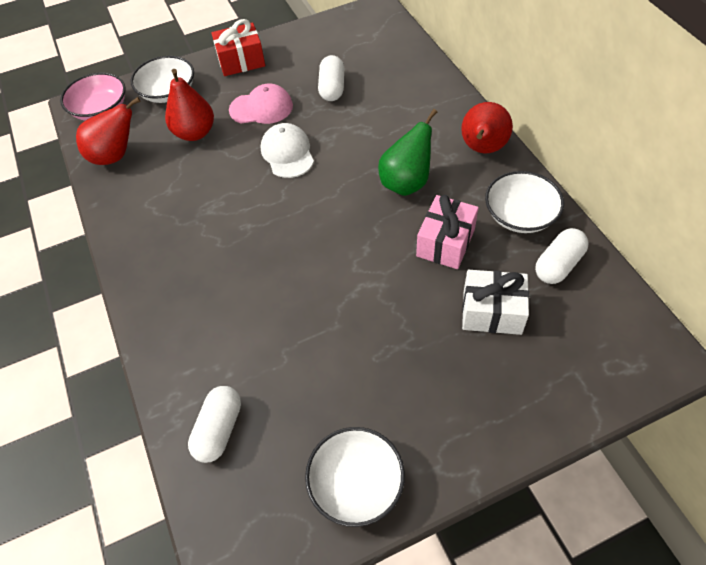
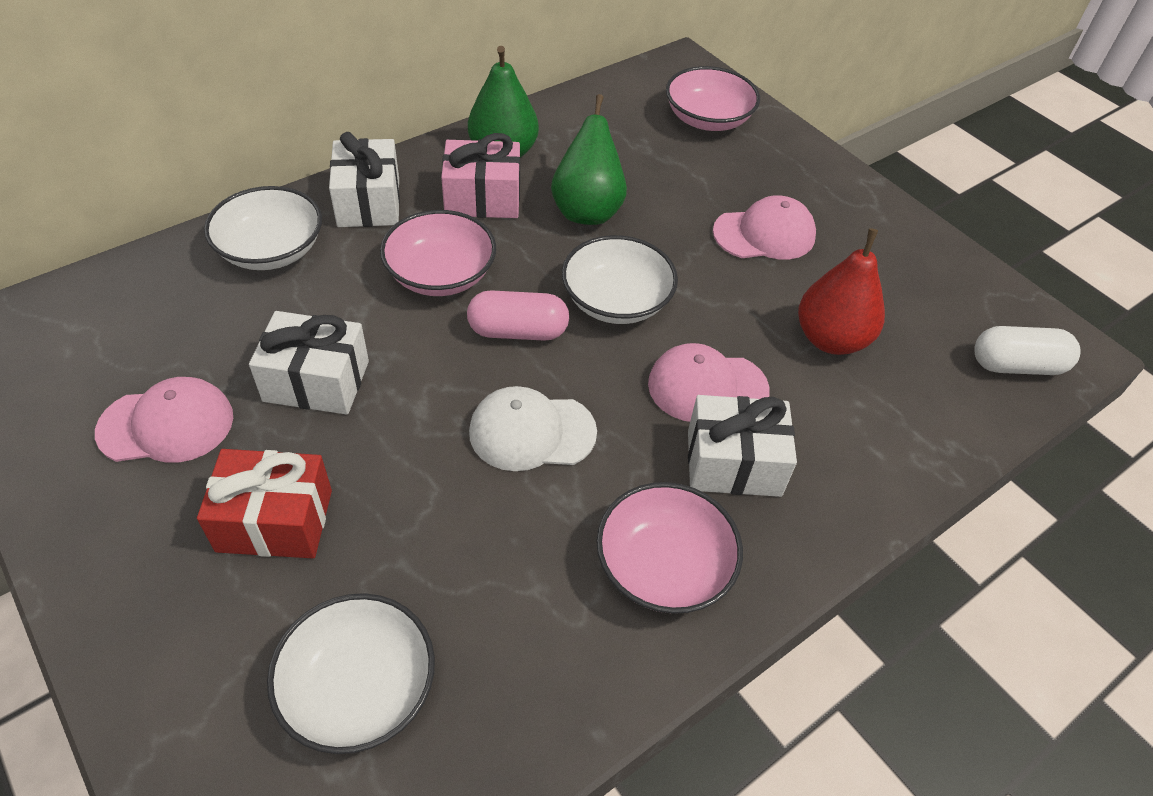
green pear: 1 -> 2
pink bowl: 1 -> 3
pink cap: 1 -> 3
pink capsule: 0 -> 1
red pear: 3 -> 1
white capsule: 3 -> 1
white gift: 1 -> 3

